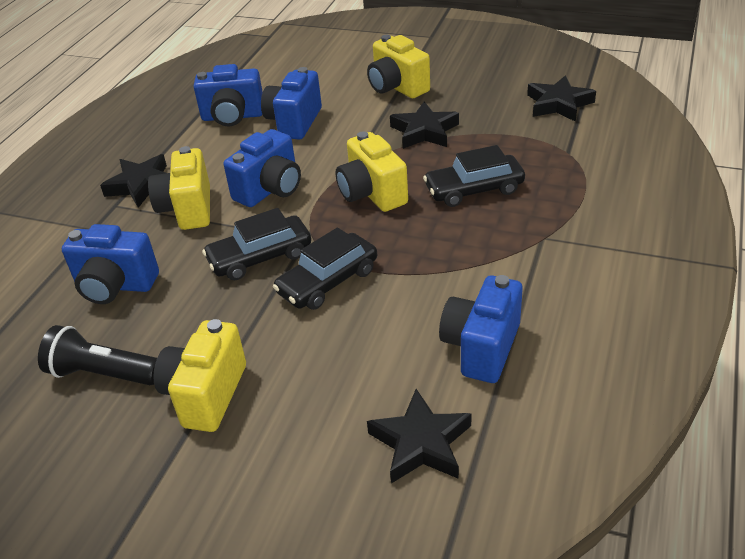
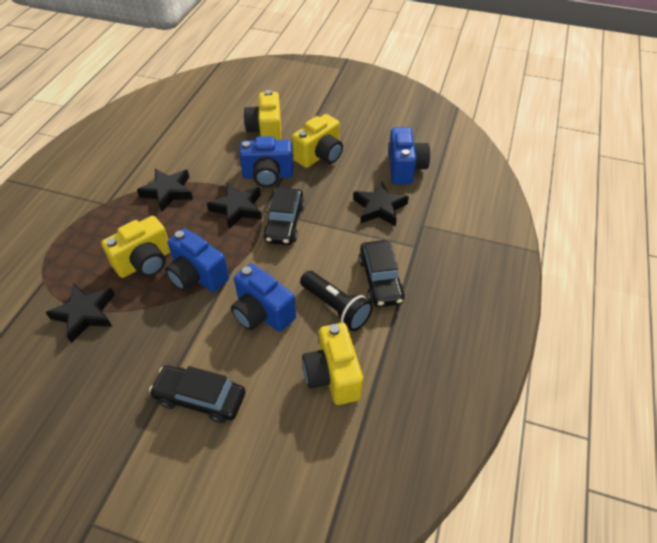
blue camera: 5 -> 4

